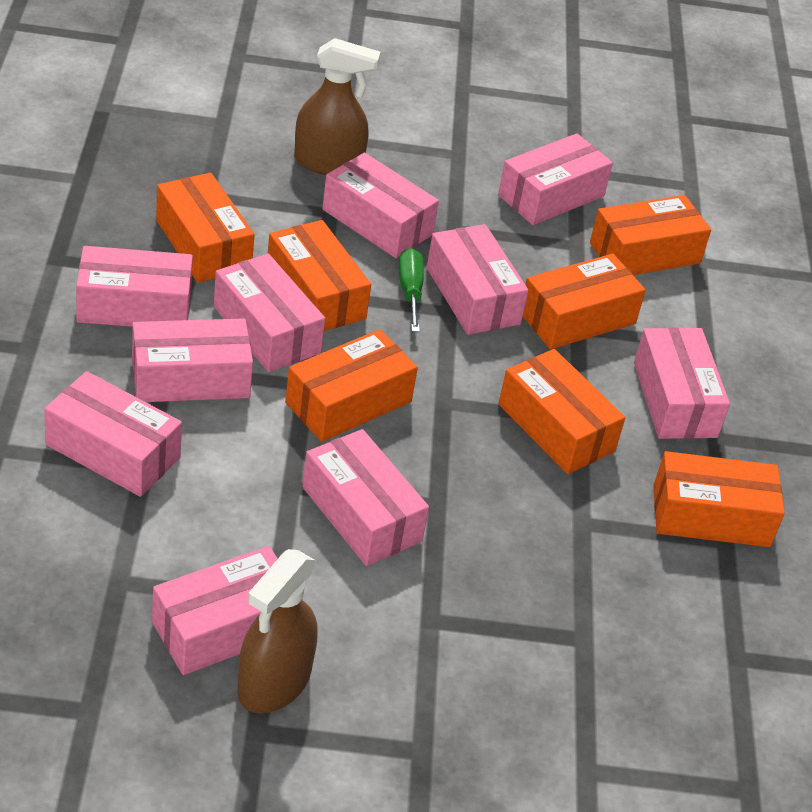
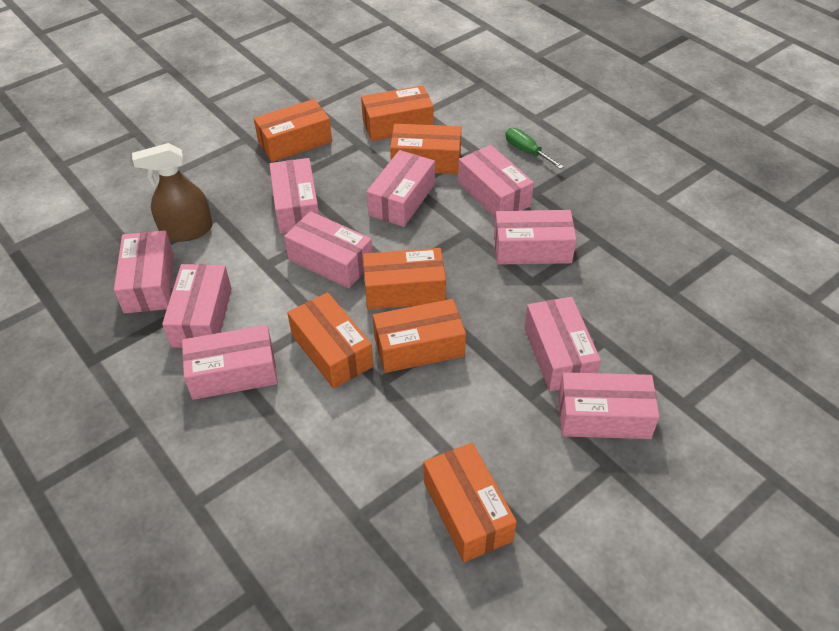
brown spray bottle: 2 -> 1

